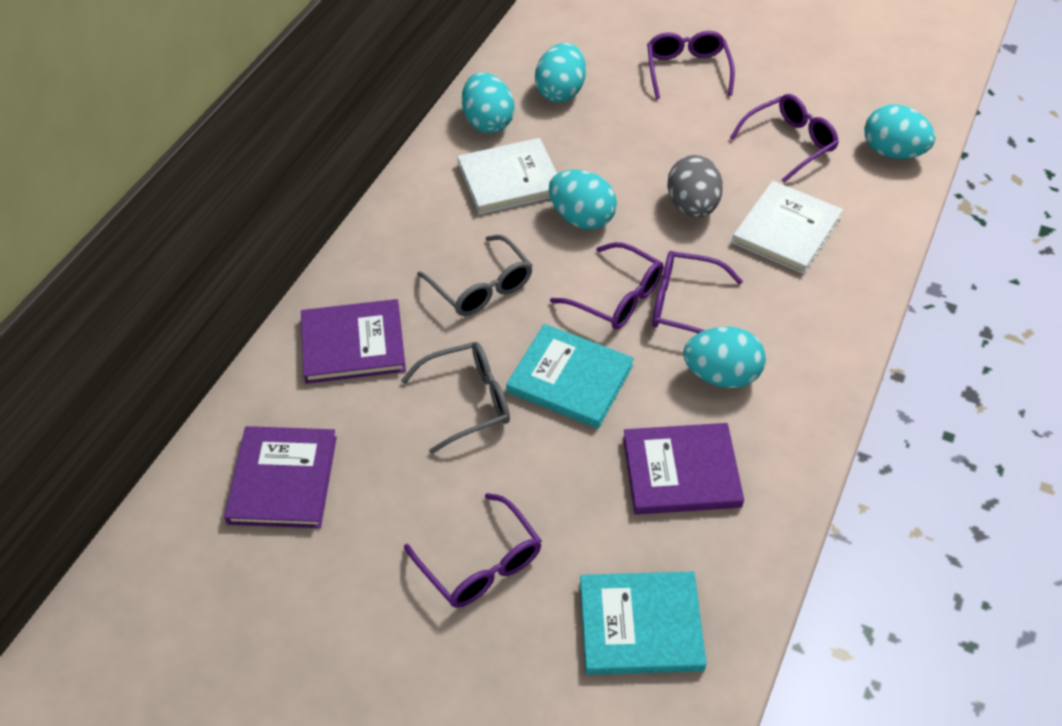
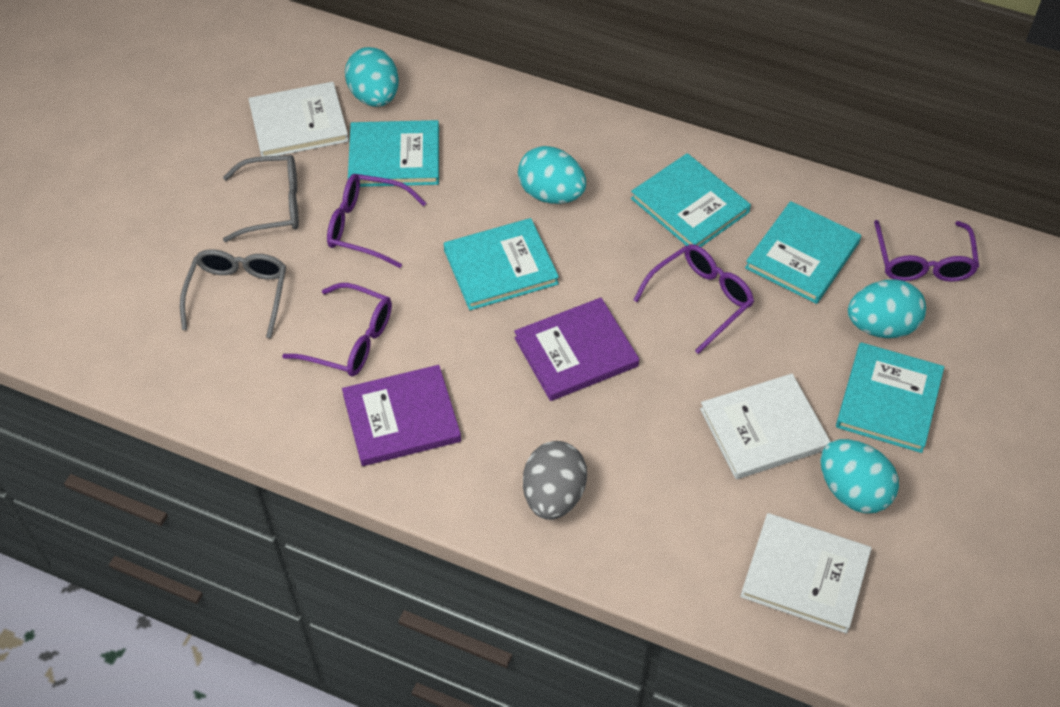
purple book: 3 -> 2
purple glasses: 5 -> 4
turquoise book: 2 -> 5
turquoise egg: 5 -> 4
white book: 2 -> 3

